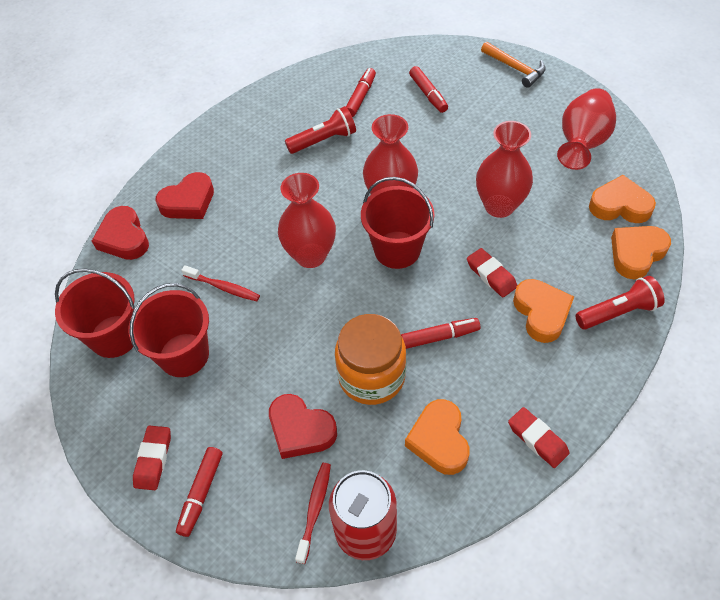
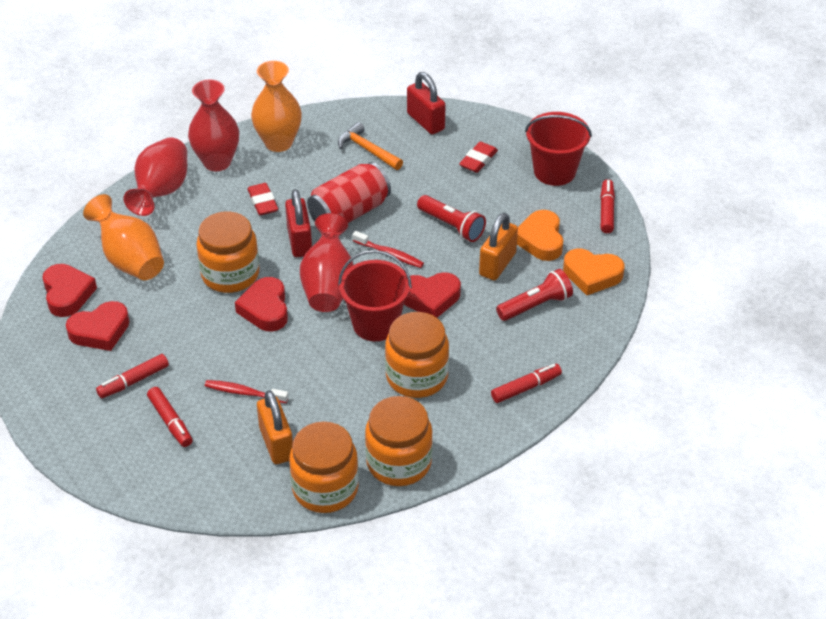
orange heart: 4 -> 2
orange jar: 1 -> 4
orange padlock: 0 -> 2
orange vase: 0 -> 2
red bucket: 3 -> 2
red eraser: 3 -> 2
red heart: 3 -> 4
red padlock: 0 -> 2
red vase: 4 -> 3

